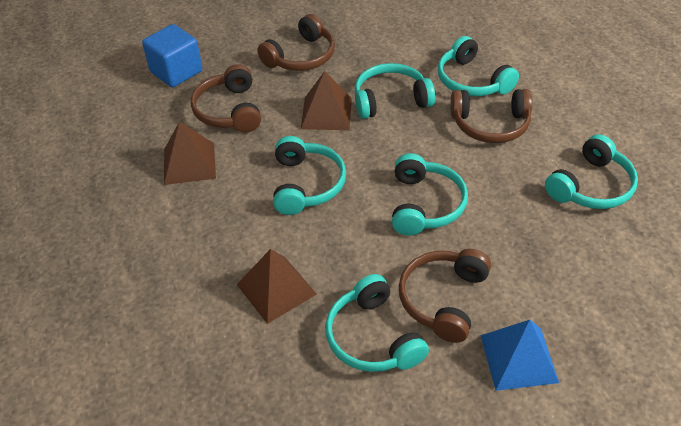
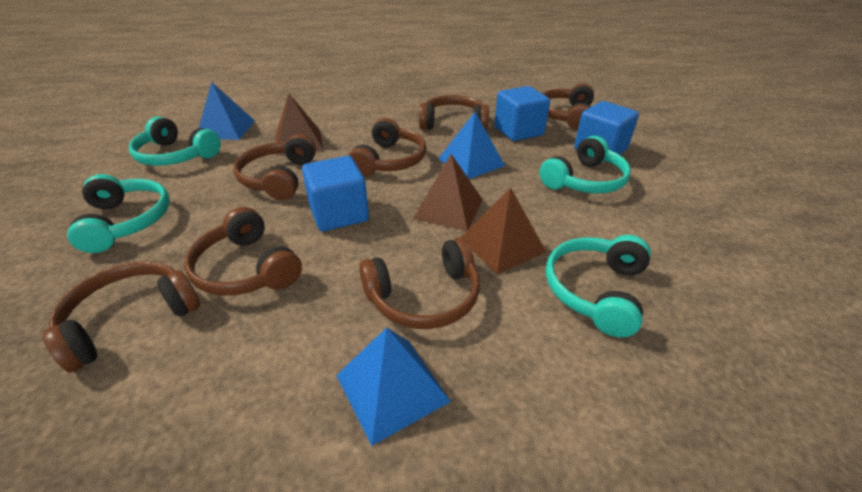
blue cube: 1 -> 3
blue pyramid: 1 -> 3
brown headphones: 4 -> 7
turquoise headphones: 6 -> 4

